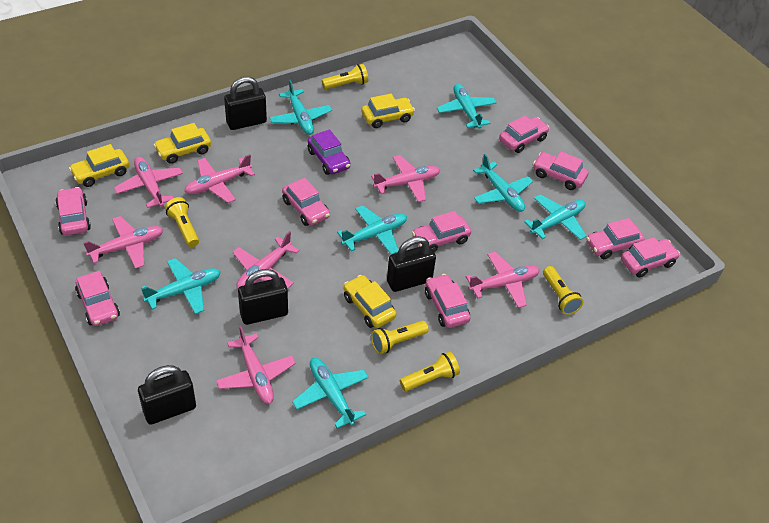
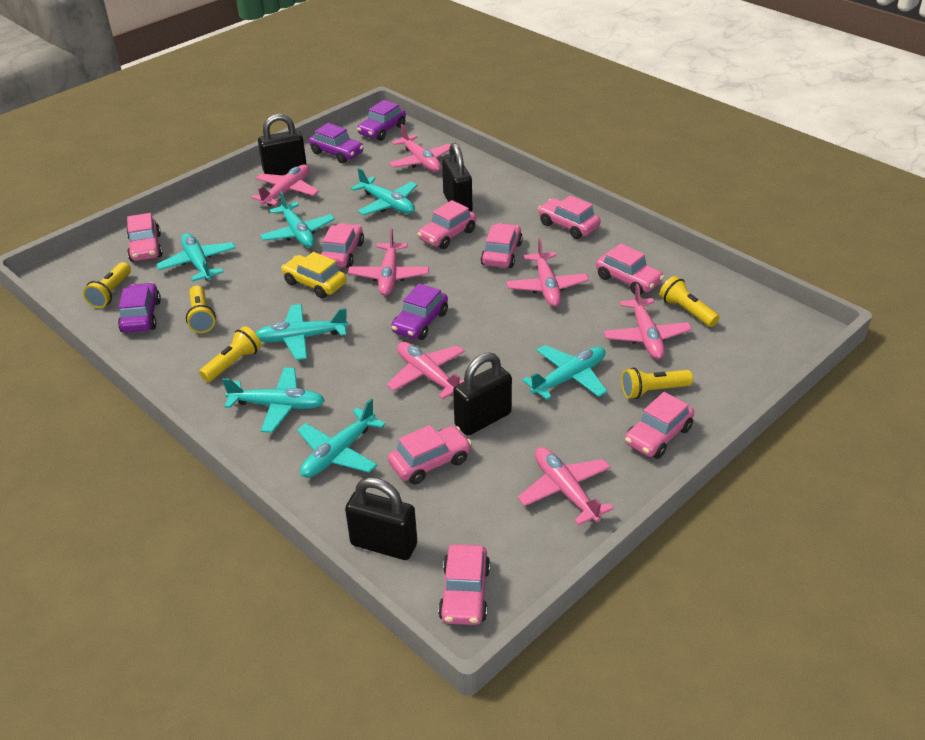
purple car: 1 -> 4
yellow car: 4 -> 1

